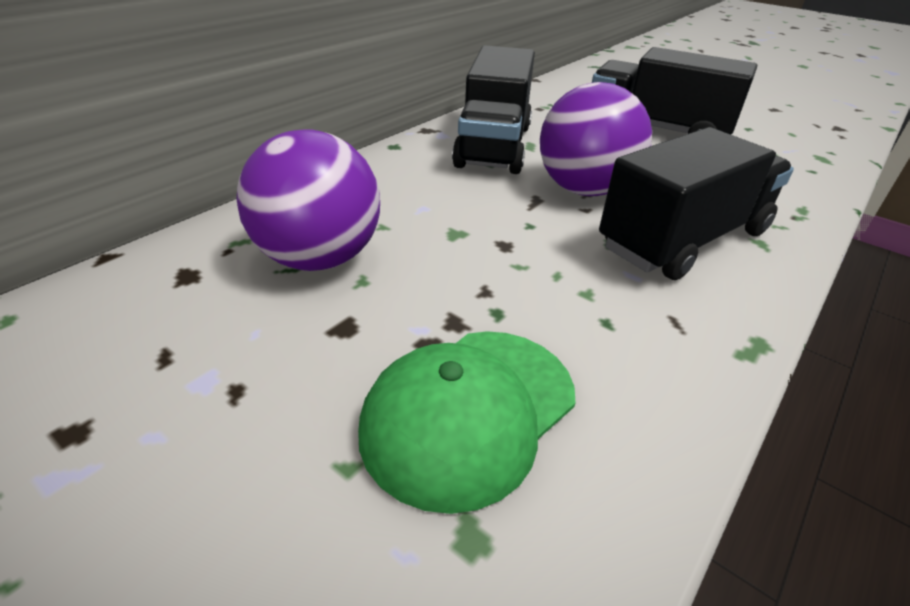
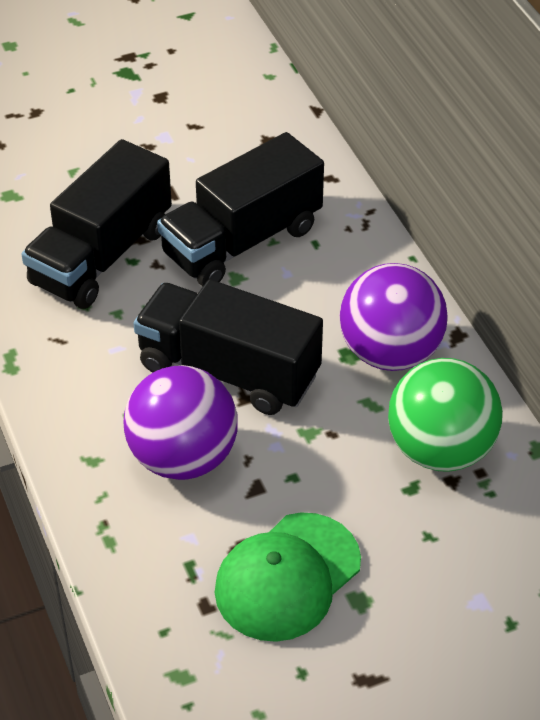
green ball: 0 -> 1

